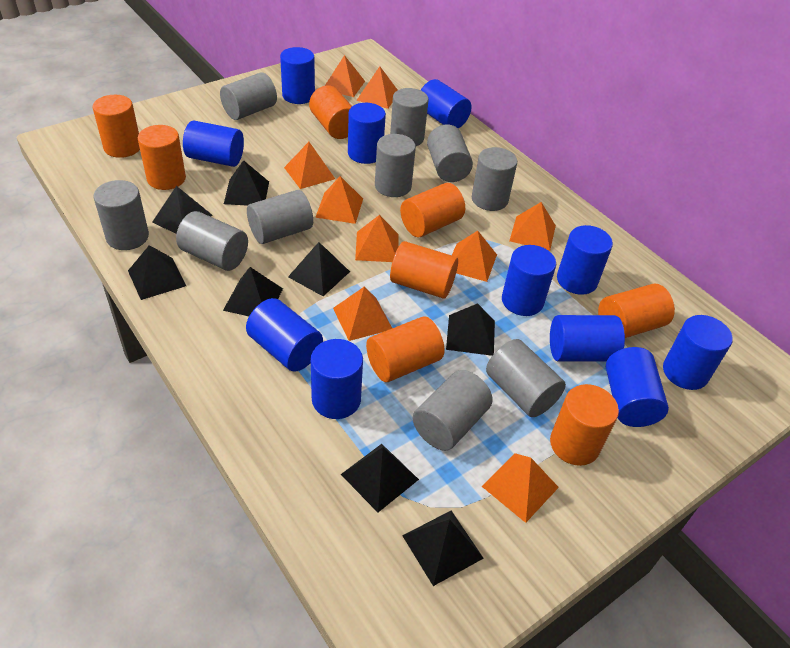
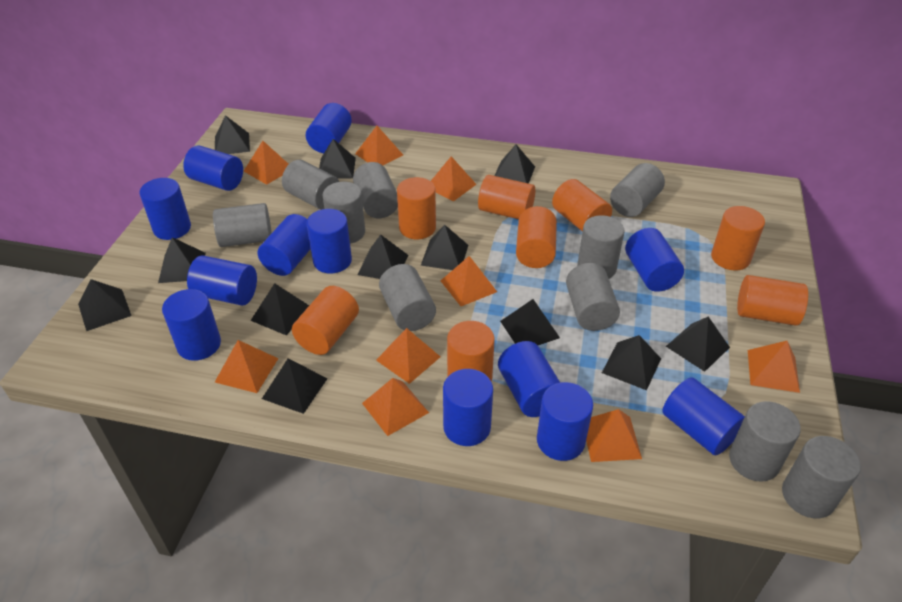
black pyramid: 8 -> 12
blue cylinder: 11 -> 12

